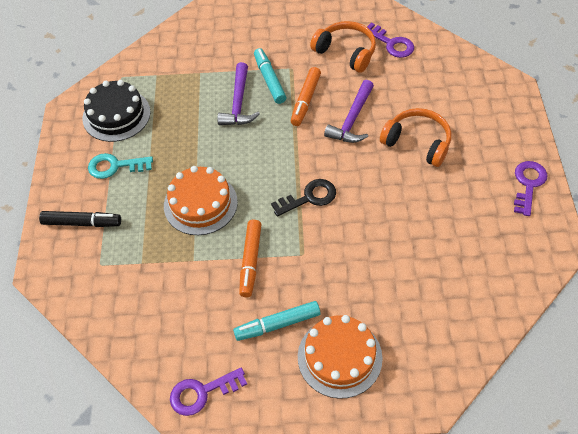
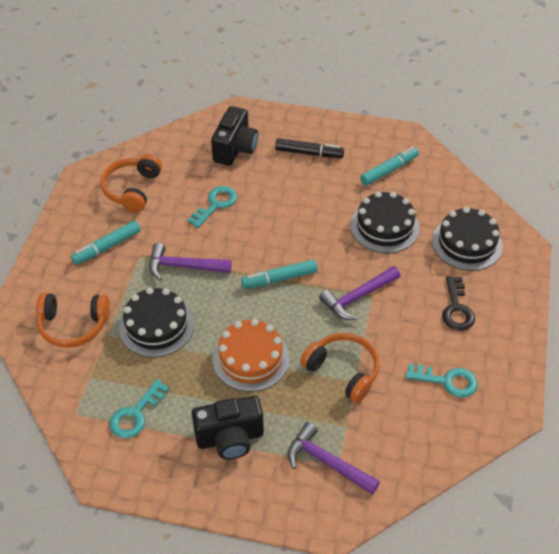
black cake: 1 -> 3
black camera: 0 -> 2
orange cake: 2 -> 1
orange headphones: 2 -> 3
orange marker: 2 -> 0
purple hammer: 2 -> 3
purple key: 3 -> 0
turquoise key: 1 -> 3
turquoise marker: 2 -> 3

